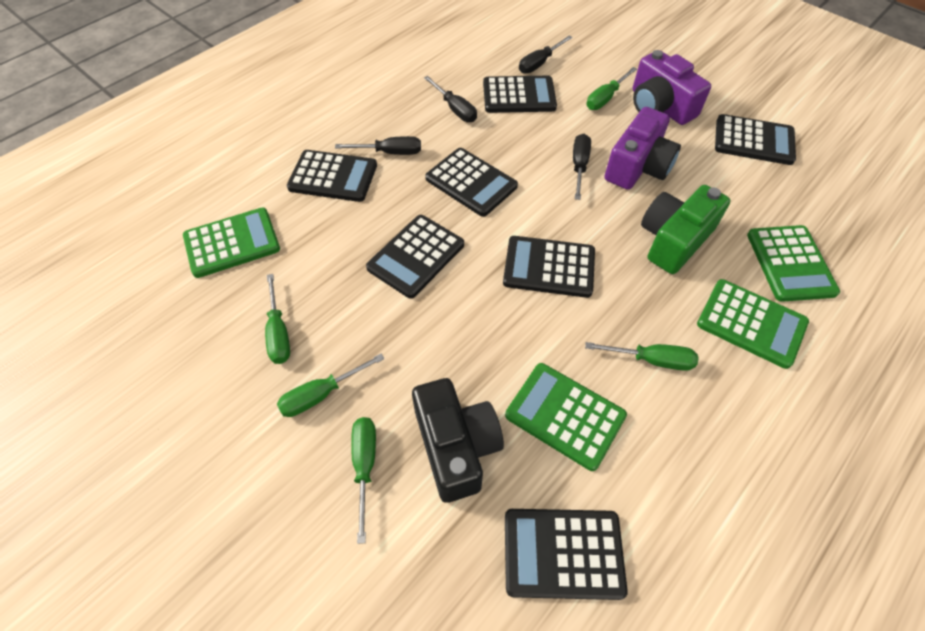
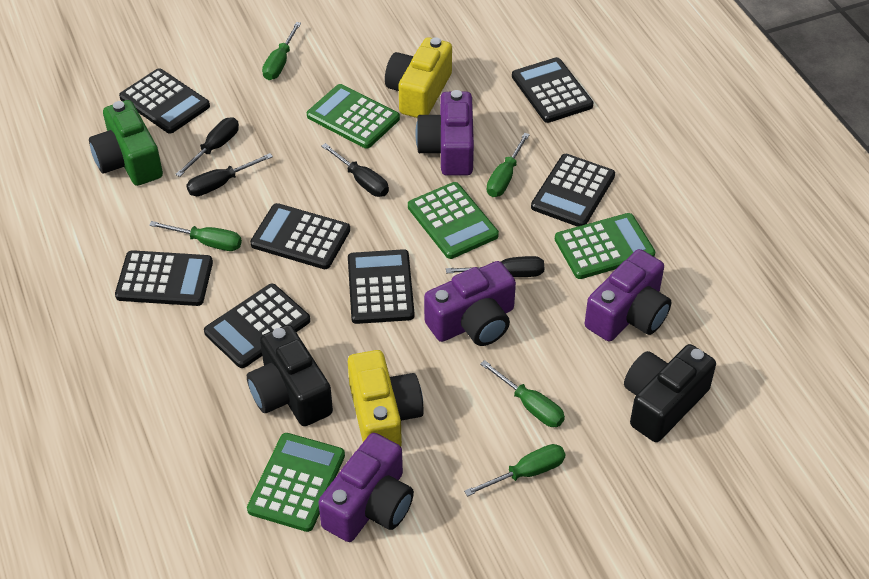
black camera: 1 -> 2
purple camera: 2 -> 4
yellow camera: 0 -> 2

